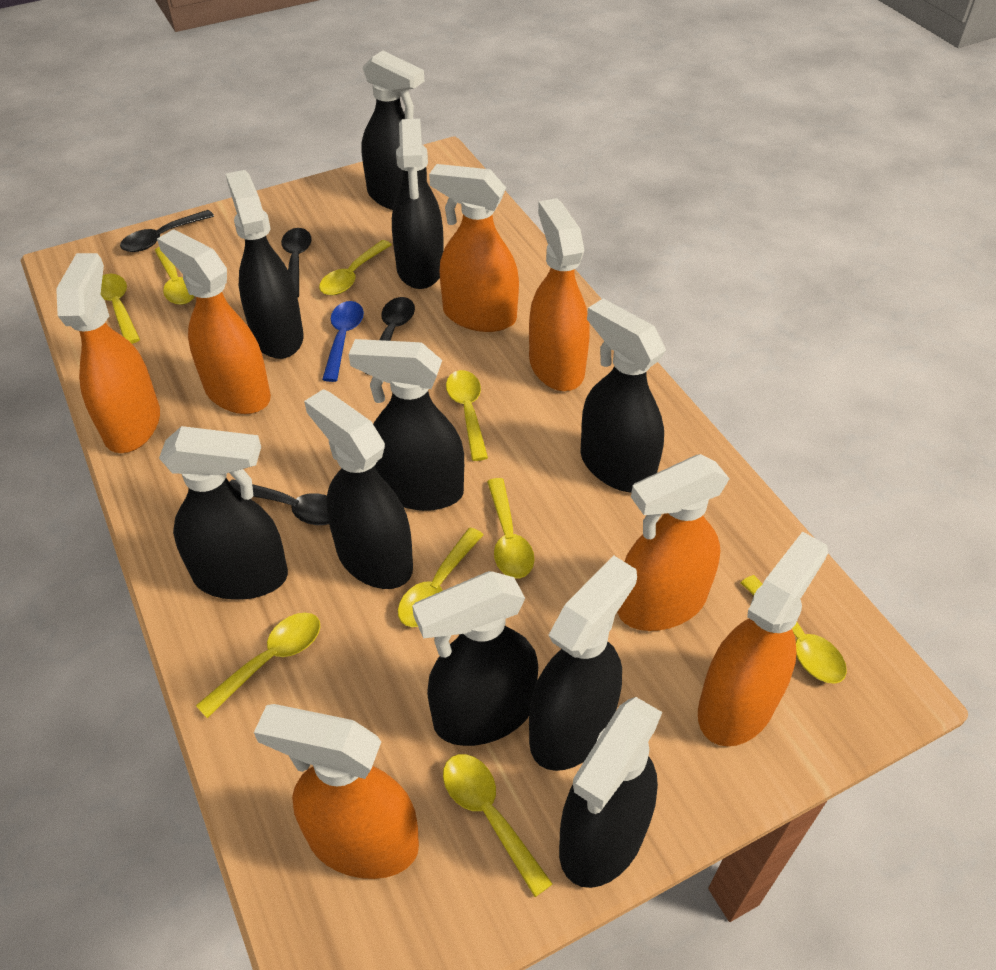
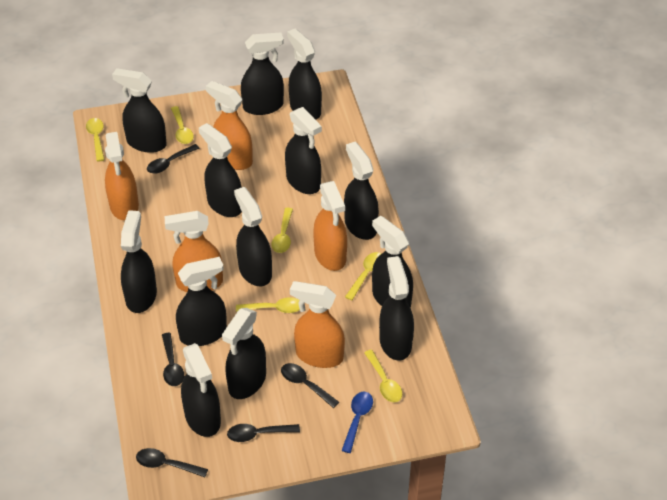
black spoon: 4 -> 5
black spray bottle: 10 -> 13
orange spray bottle: 7 -> 5
yellow spoon: 9 -> 6

